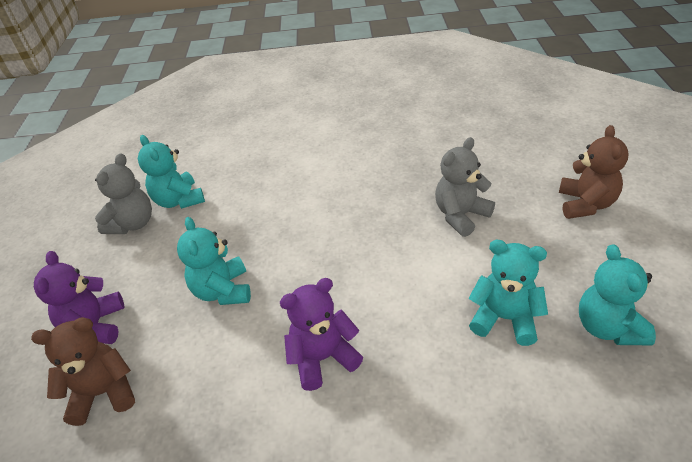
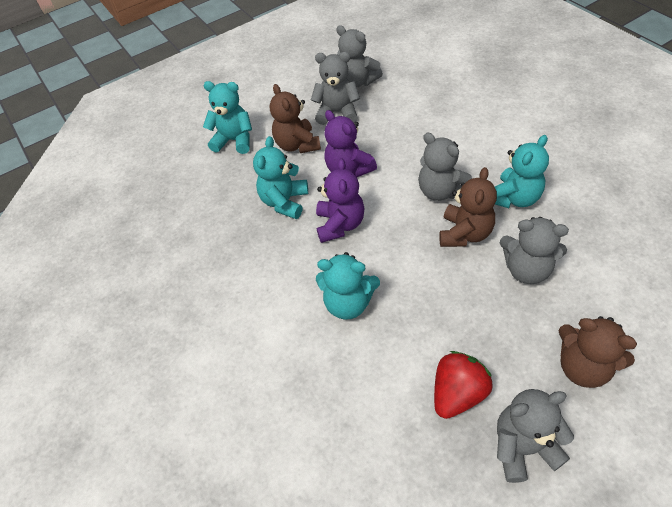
brown teddy bear: 2 -> 3
grey teddy bear: 2 -> 5
red strawberry: 0 -> 1

